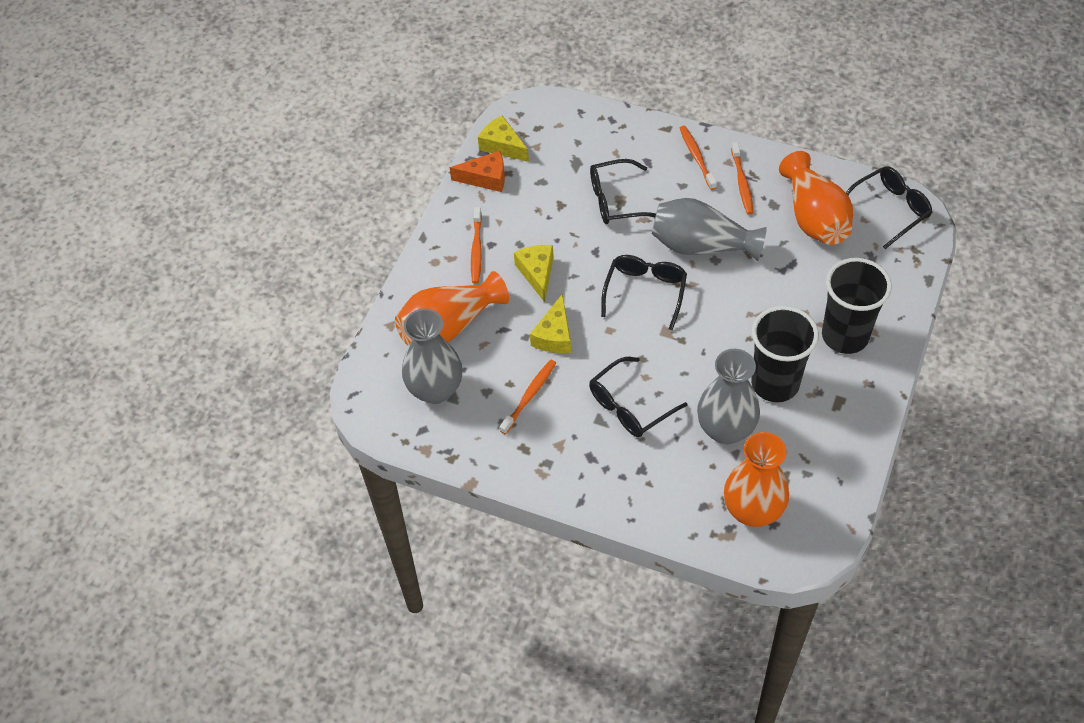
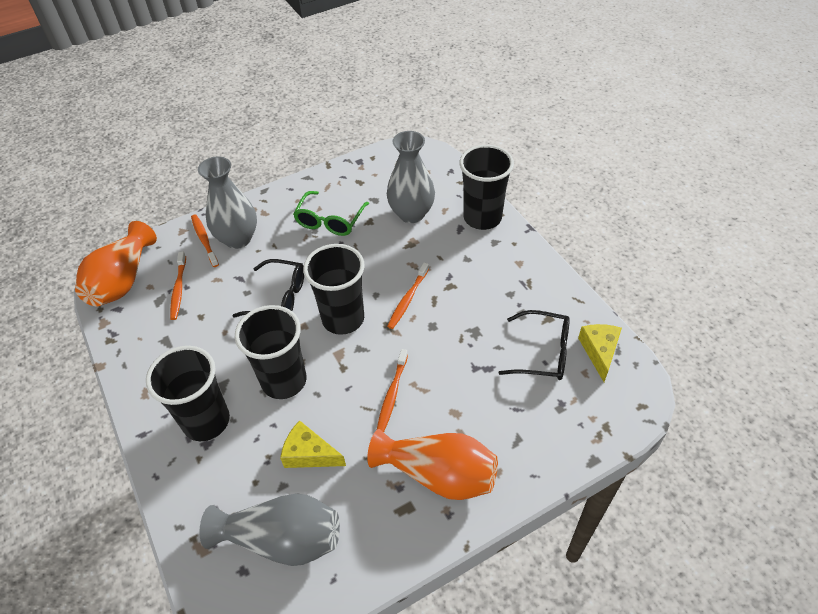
black cup: 2 -> 4
black glasses: 4 -> 2
green glasses: 0 -> 1
orange cheese: 1 -> 0
orange vase: 3 -> 2
yellow cheese: 3 -> 2

